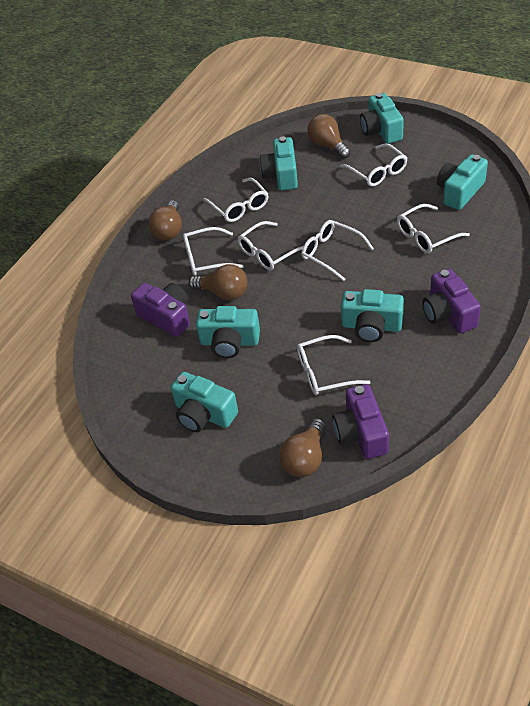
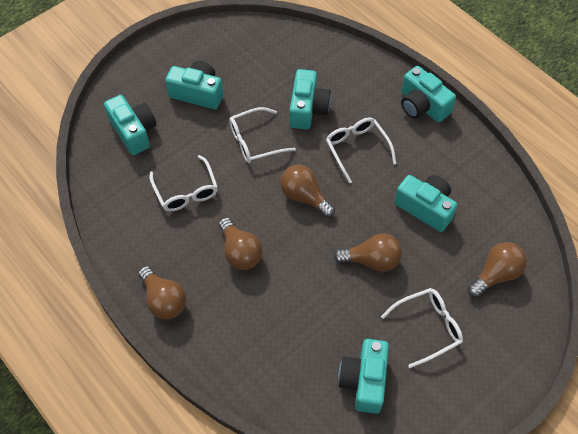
brown light bulb: 4 -> 5
purple camera: 3 -> 0
white glasses: 7 -> 4

